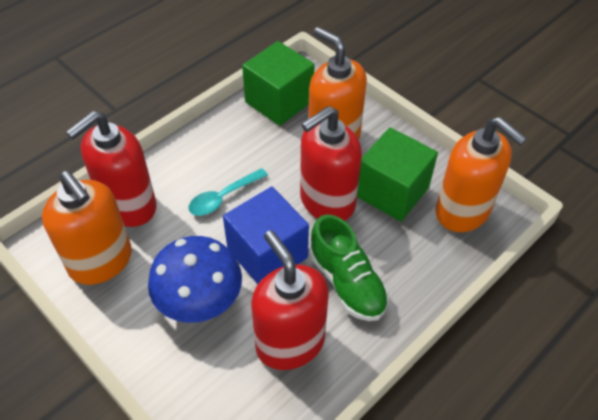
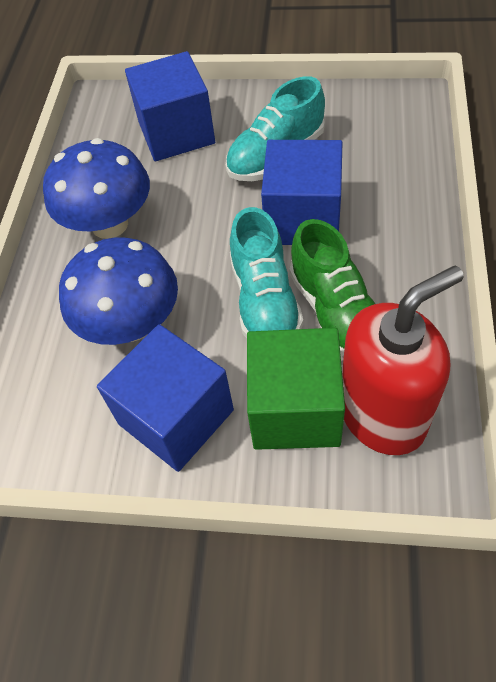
blue cube: 1 -> 3
blue mushroom: 1 -> 2
green cube: 2 -> 1
orange soap dispenser: 3 -> 0
red soap dispenser: 3 -> 1
turquoise shoe: 0 -> 2
turquoise spoon: 1 -> 0

